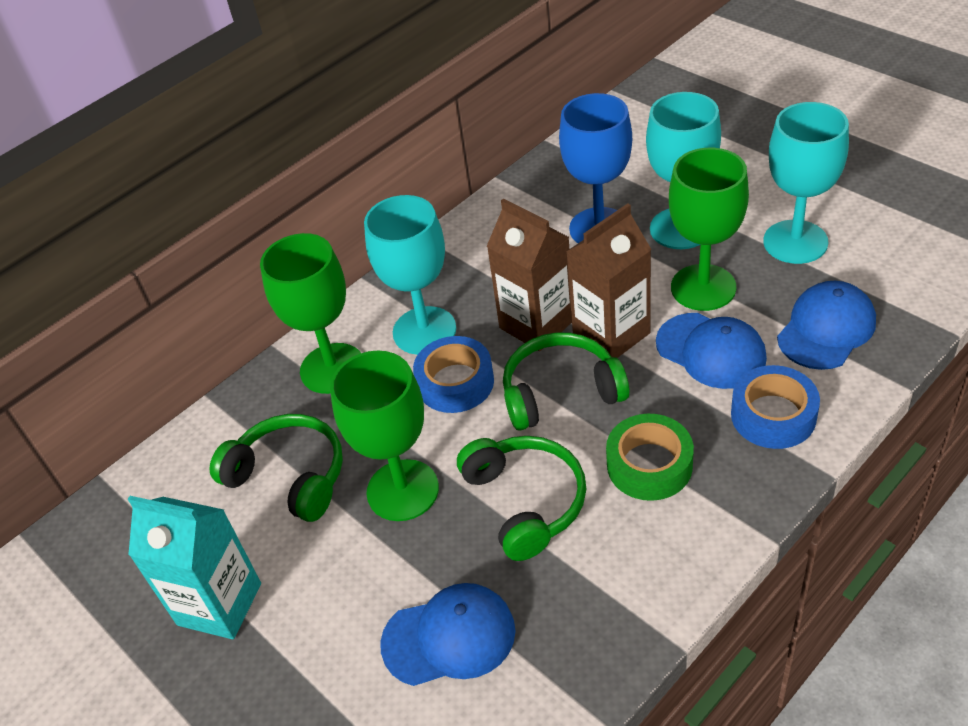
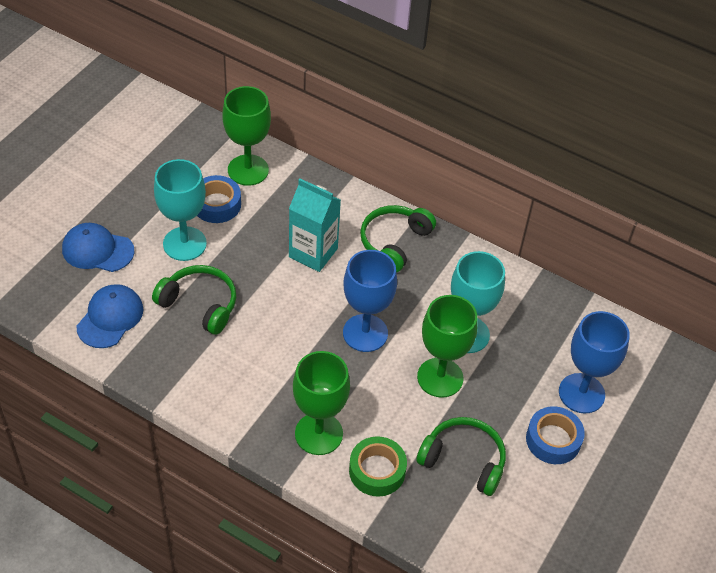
blue cap: 3 -> 2
blue goblet: 1 -> 2
brown carton: 2 -> 0
turquoise goblet: 3 -> 2

